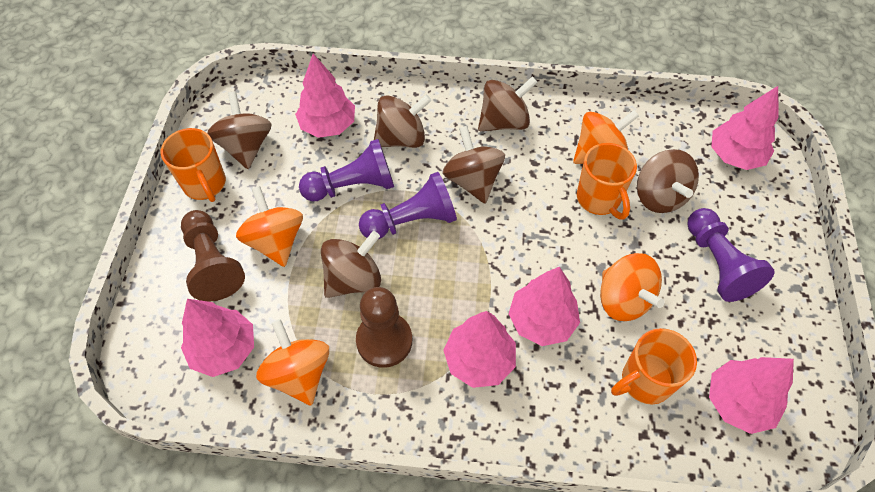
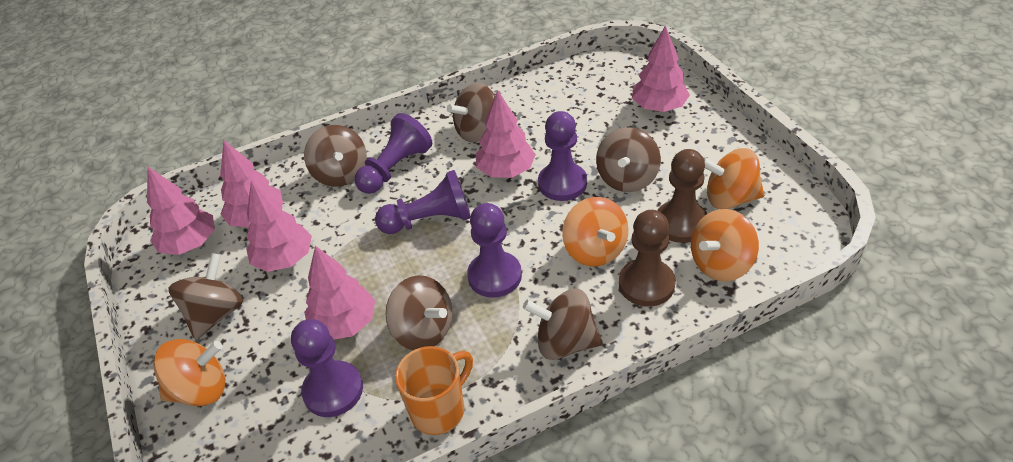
orange mug: 3 -> 1
purple pawn: 3 -> 5

